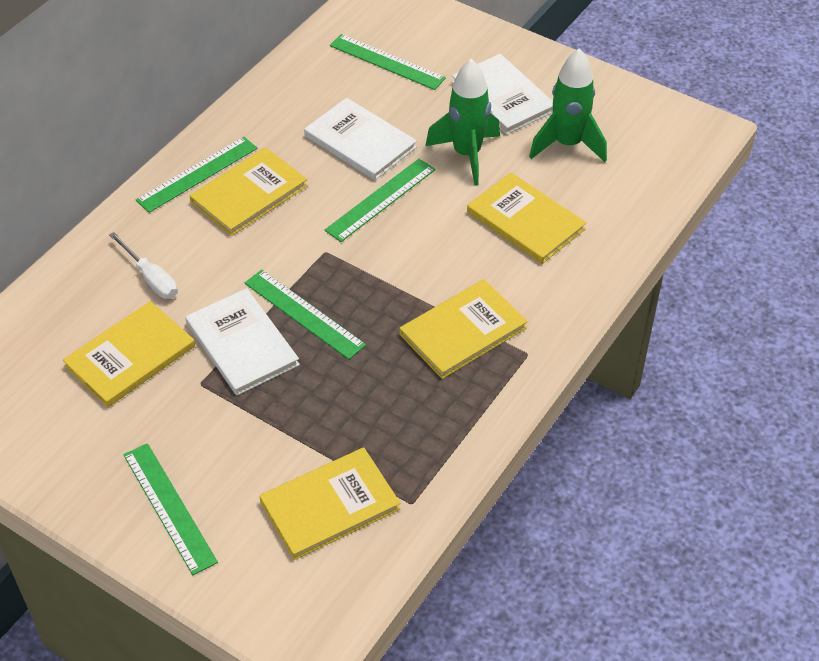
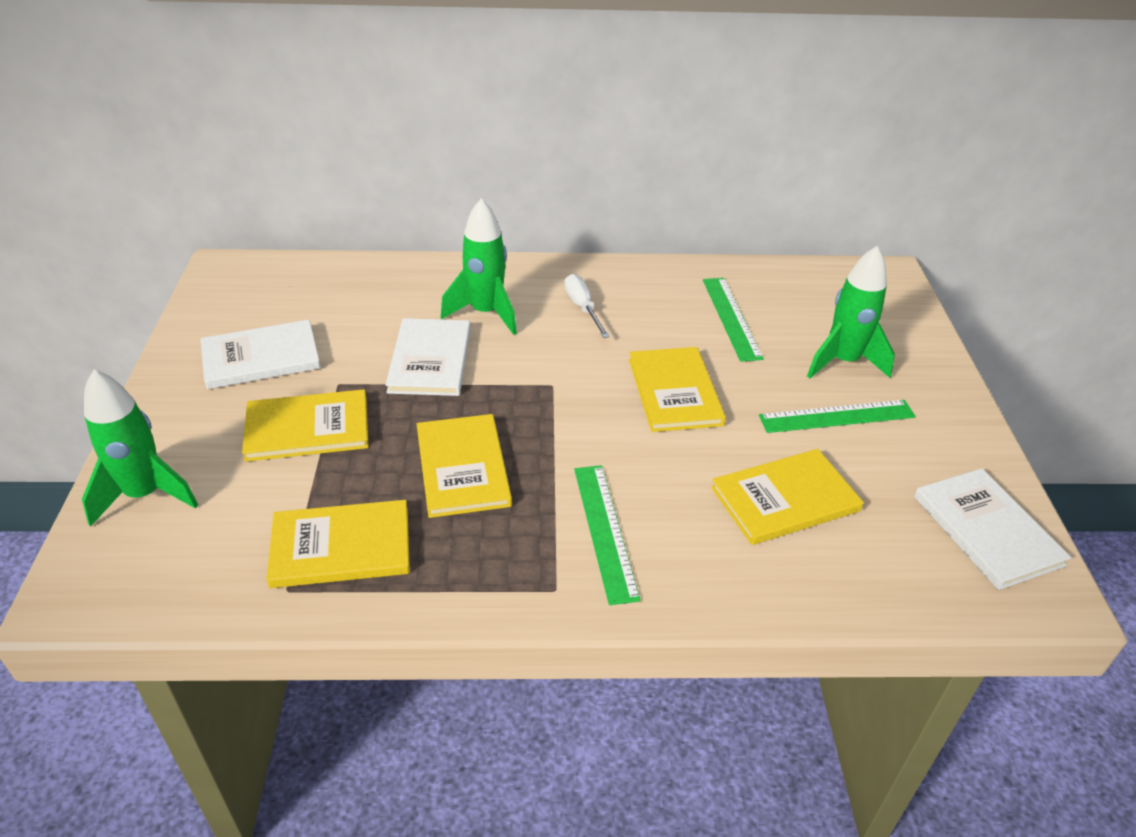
green rocket: 2 -> 3
green ruler: 5 -> 3

